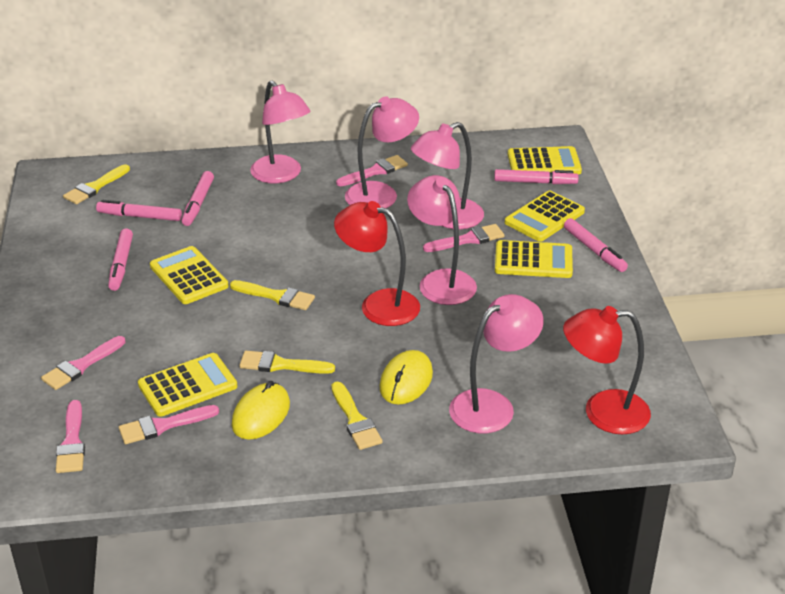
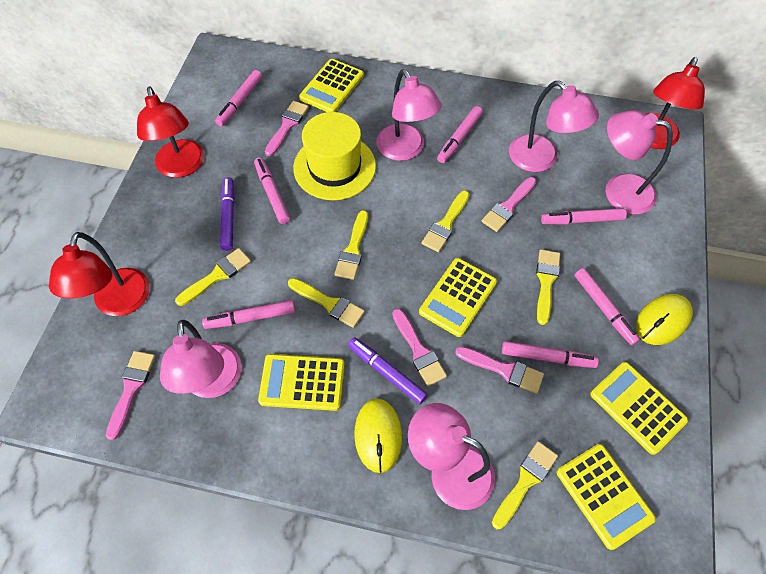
pink marker: 5 -> 7
purple marker: 0 -> 2
red lamp: 2 -> 3
yellow brush: 4 -> 6
yellow hat: 0 -> 1

